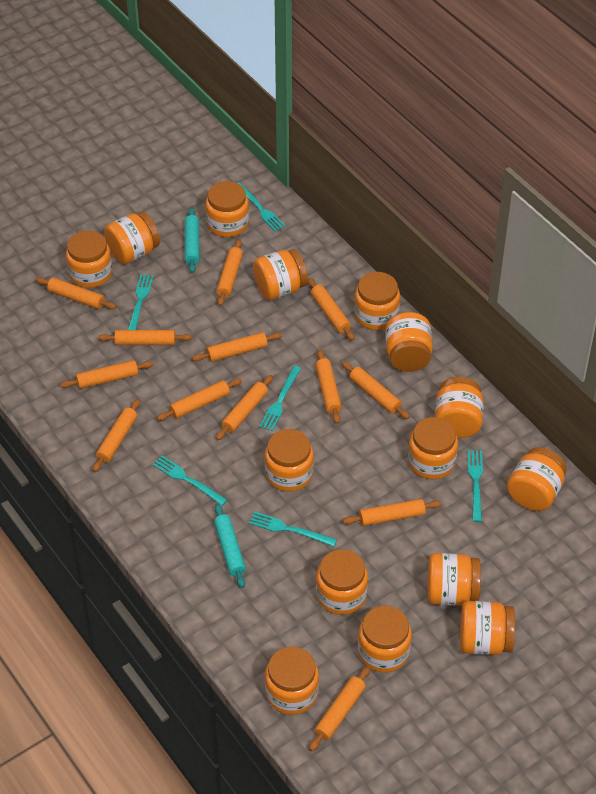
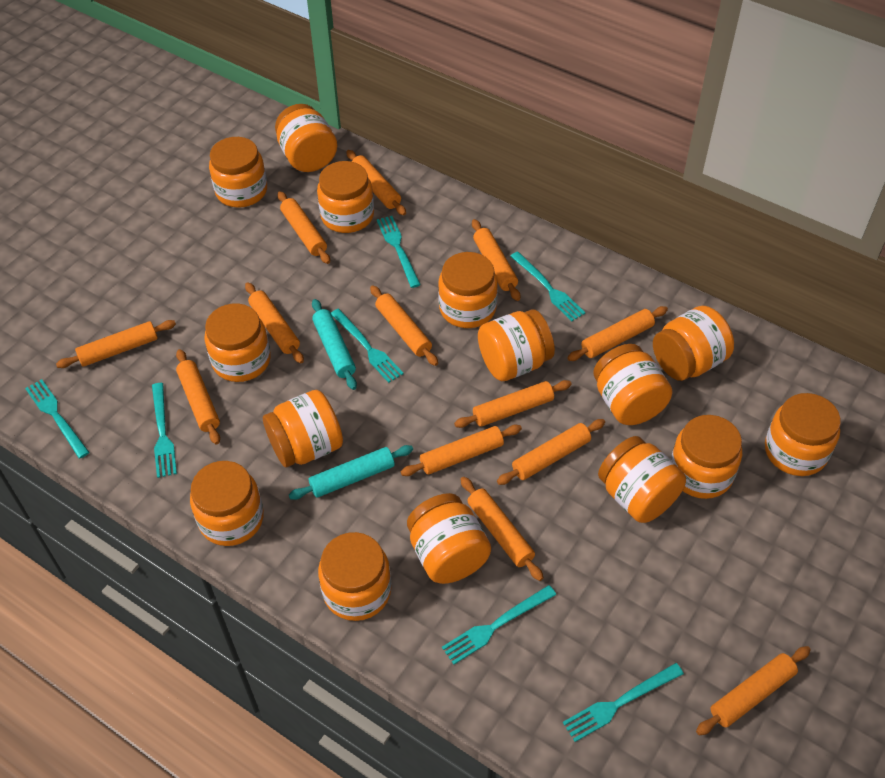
turquoise fork: 6 -> 7

